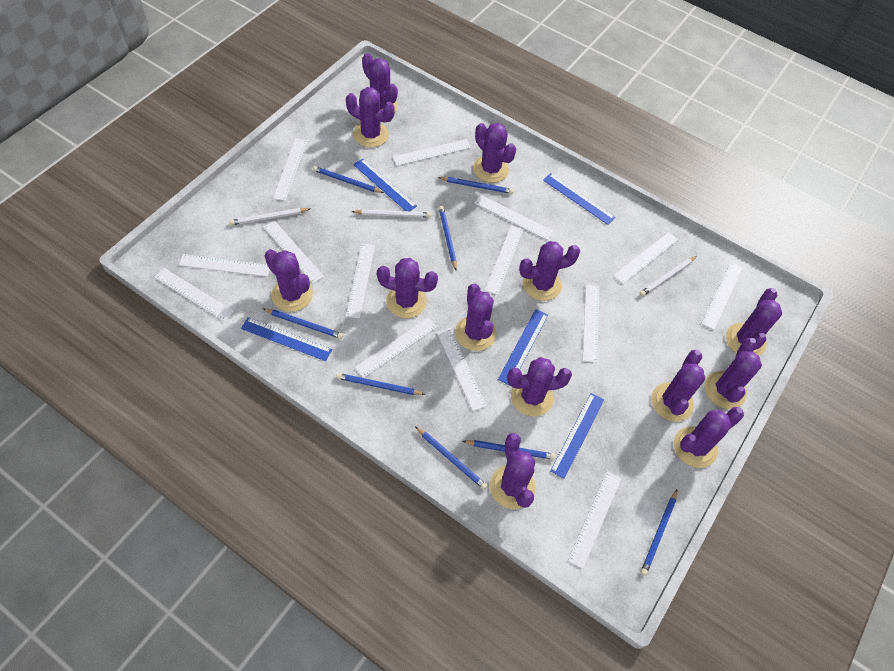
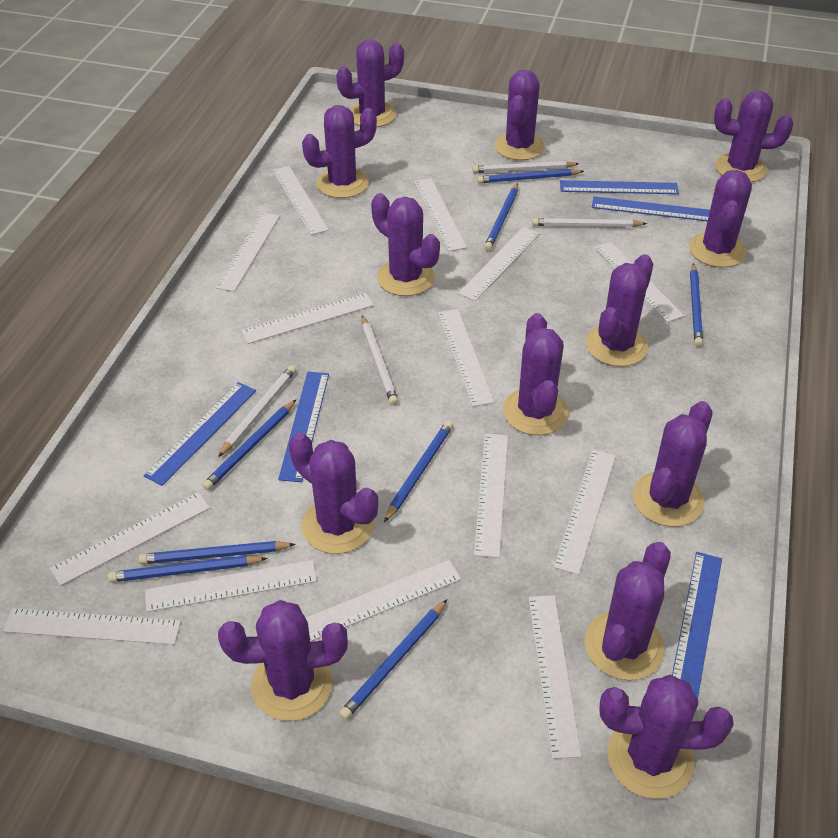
white pencil: 3 -> 4

